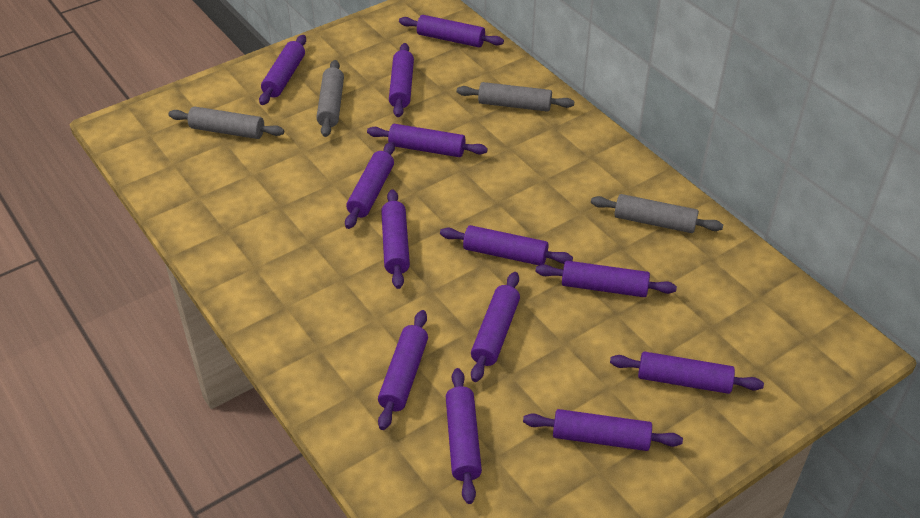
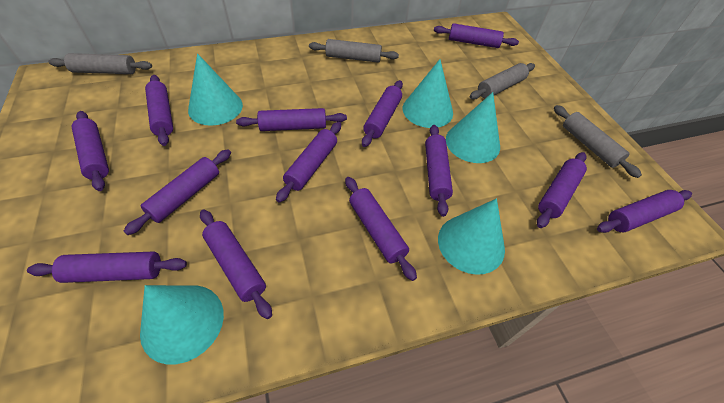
turquoise cone: 0 -> 5

